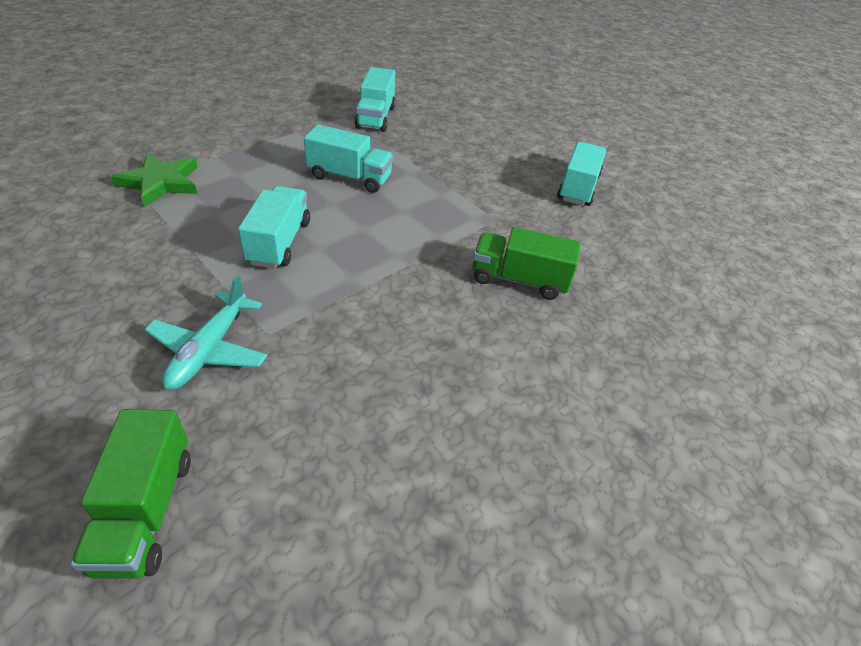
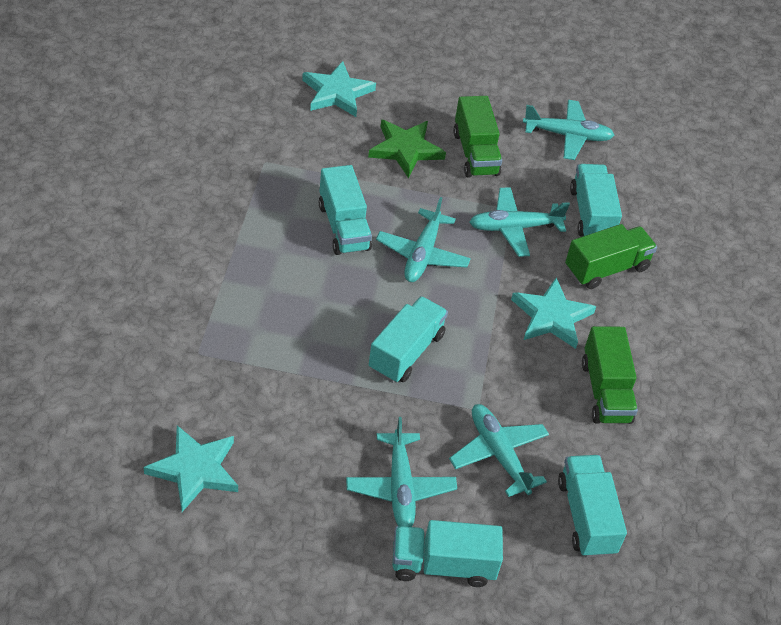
green truck: 2 -> 3
turquoise plane: 1 -> 5
turquoise star: 0 -> 3
turquoise truck: 4 -> 5

